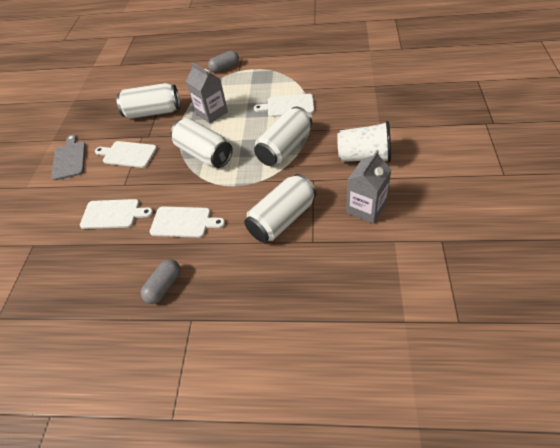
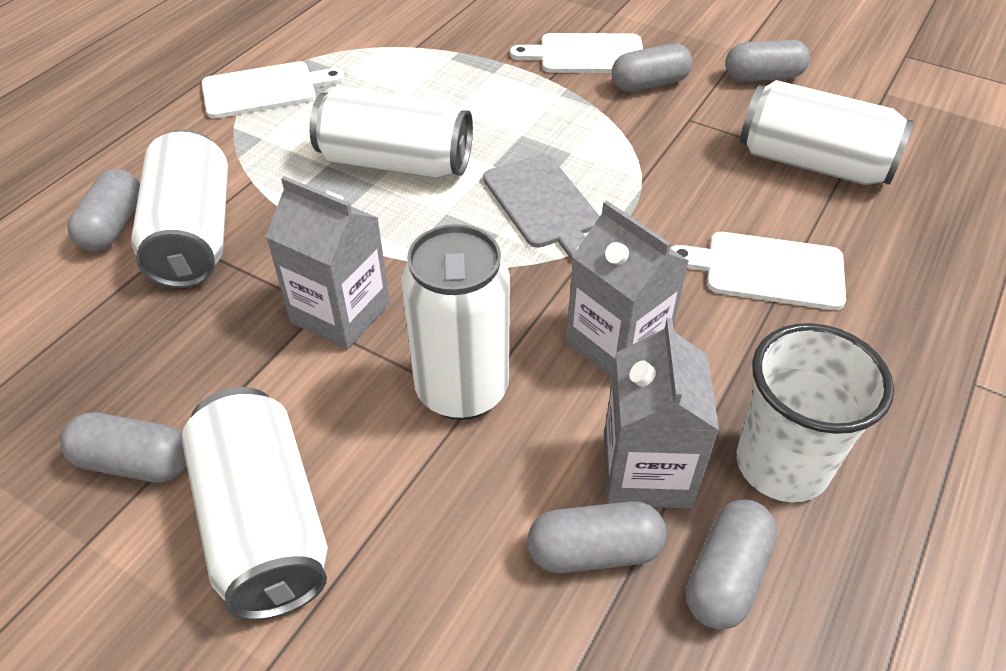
grey capsule: 2 -> 6
grey carton: 2 -> 3
white can: 4 -> 5
white cutting board: 4 -> 3

